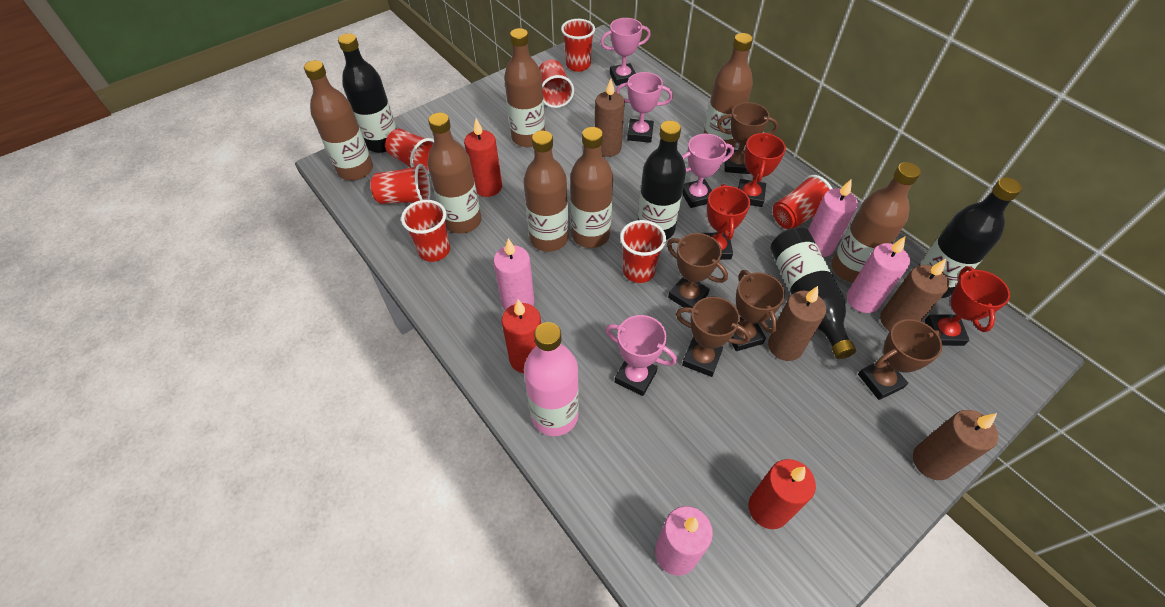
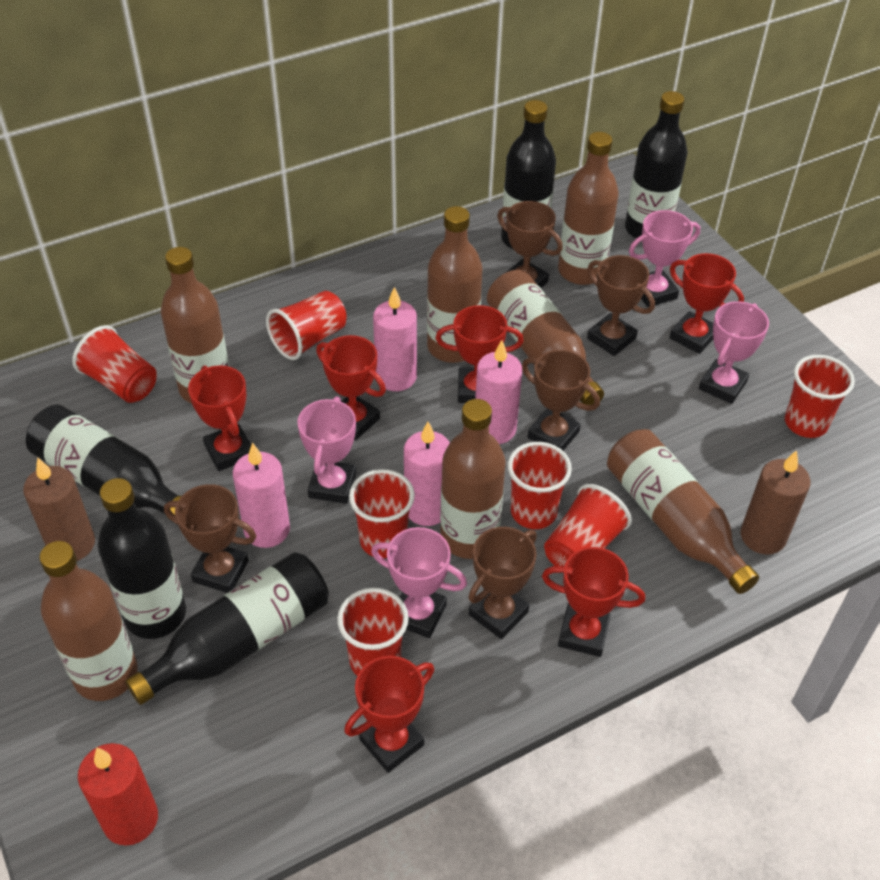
black bottle: 4 -> 5
brown candle: 4 -> 2
pink bottle: 1 -> 0
red candle: 3 -> 1
red trophy: 3 -> 6

